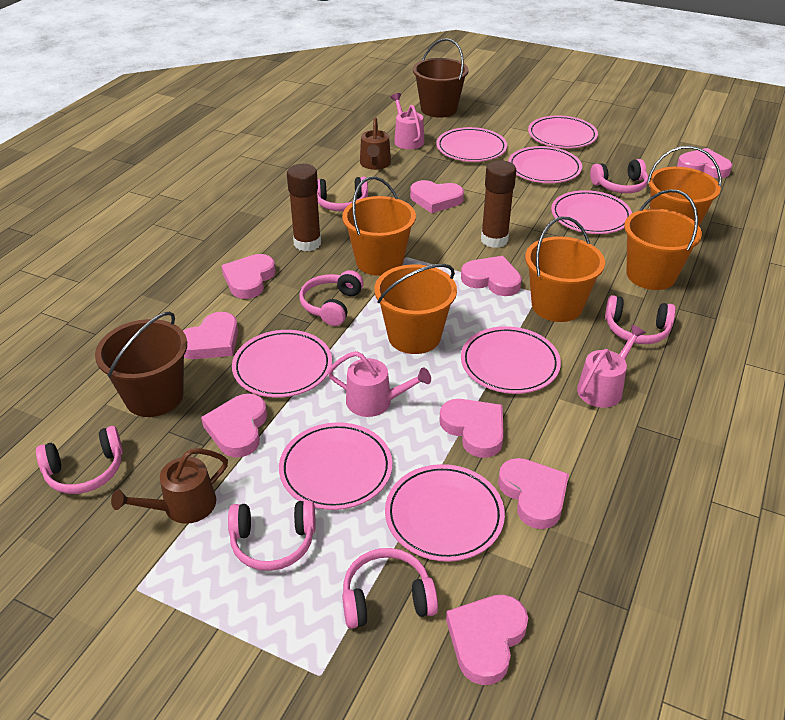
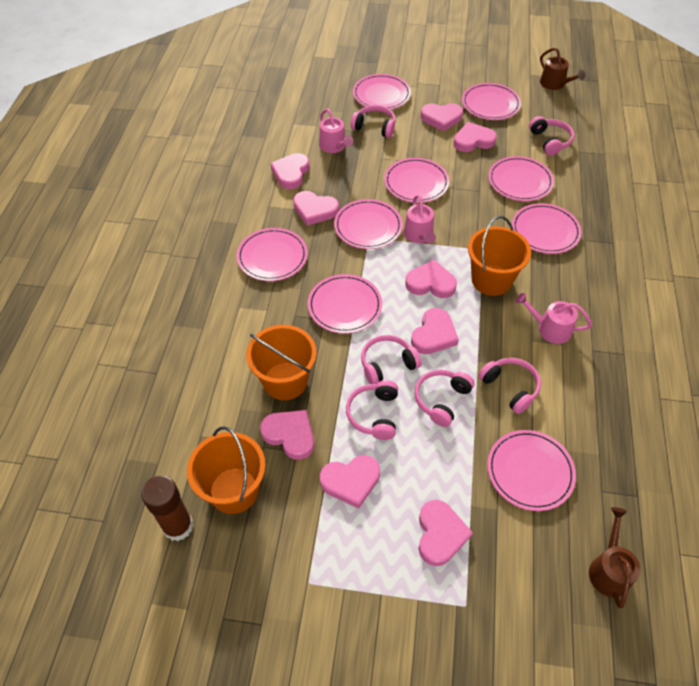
brown bucket: 2 -> 0
brown glue stick: 2 -> 1
orange bucket: 5 -> 3
pink headphones: 7 -> 6
pink plate: 8 -> 9

